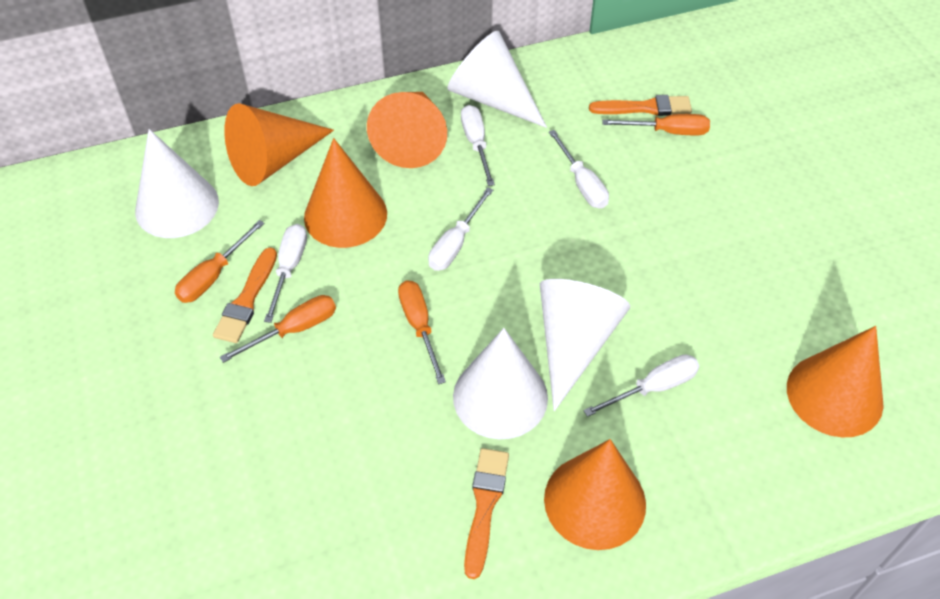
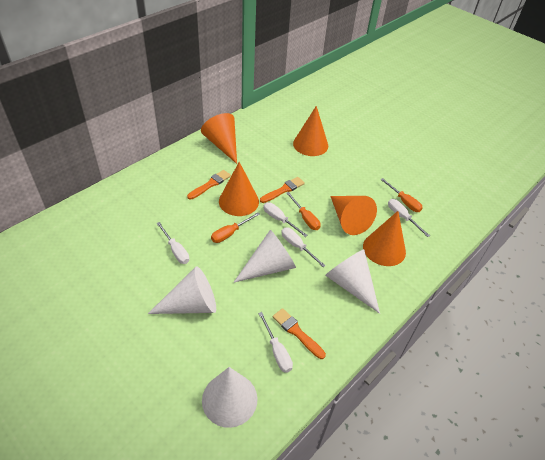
orange screwdriver: 4 -> 3

